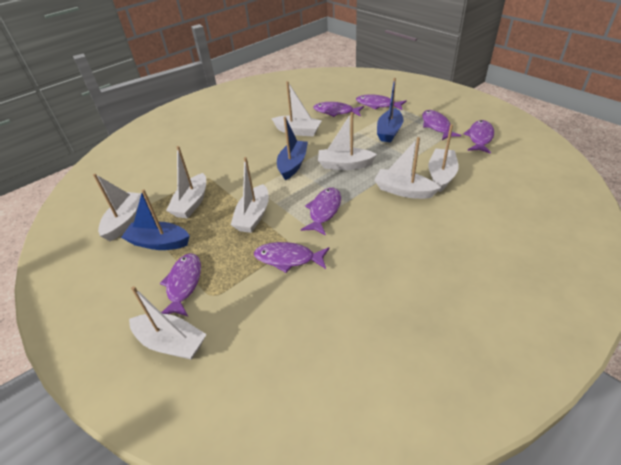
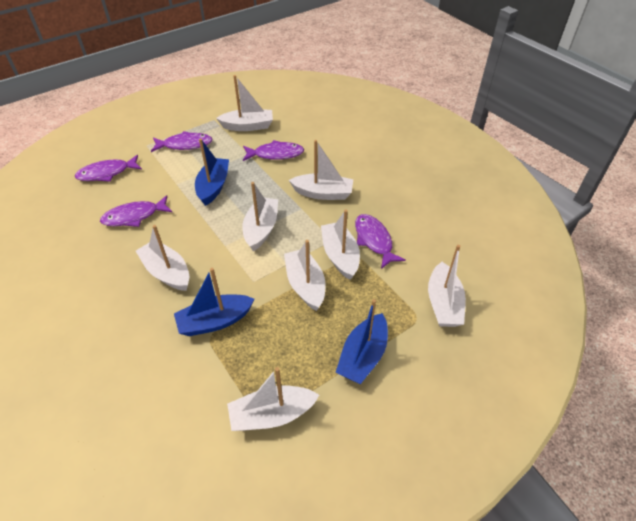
purple fish: 7 -> 5

